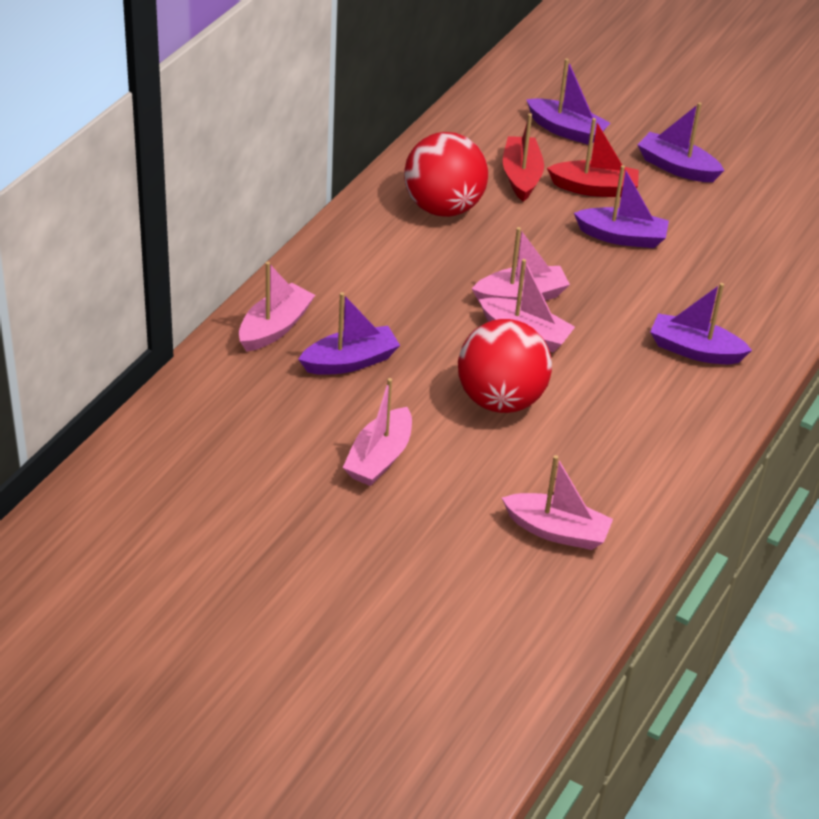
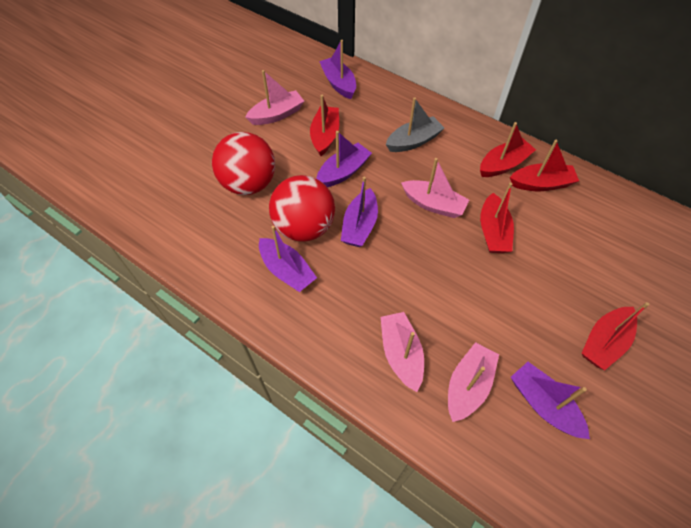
grey boat: 0 -> 1
pink boat: 5 -> 4
red boat: 2 -> 5

